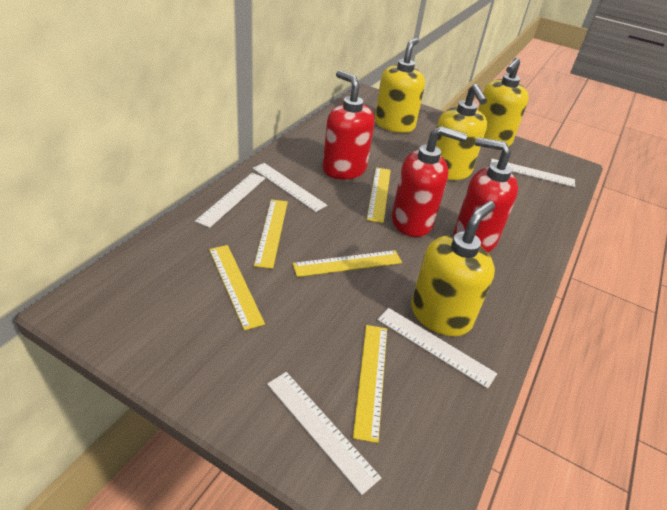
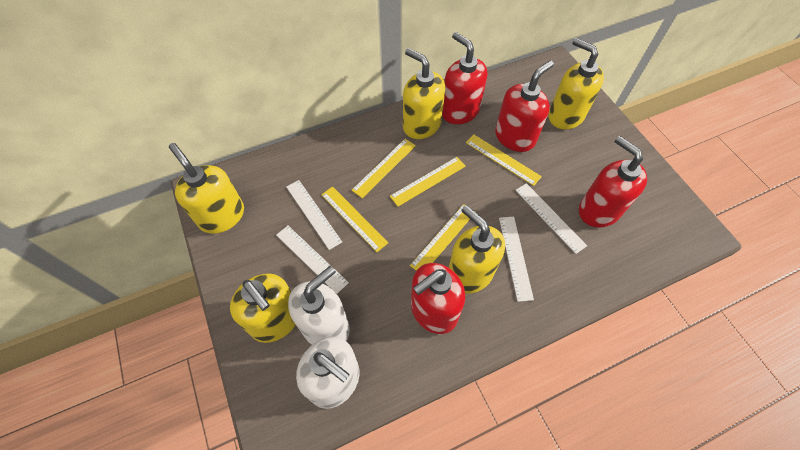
red soap dispenser: 3 -> 4
white ruler: 5 -> 4
white soap dispenser: 0 -> 2
yellow soap dispenser: 4 -> 5

